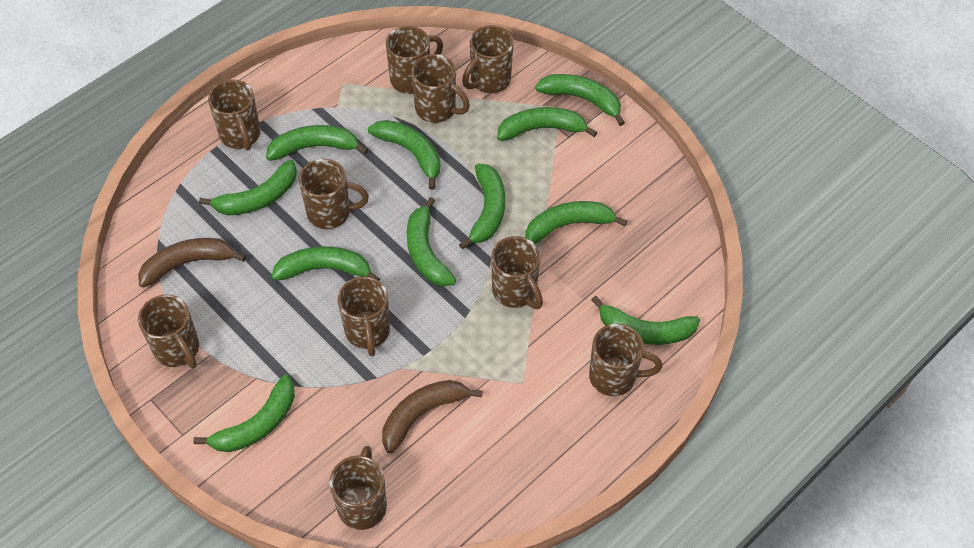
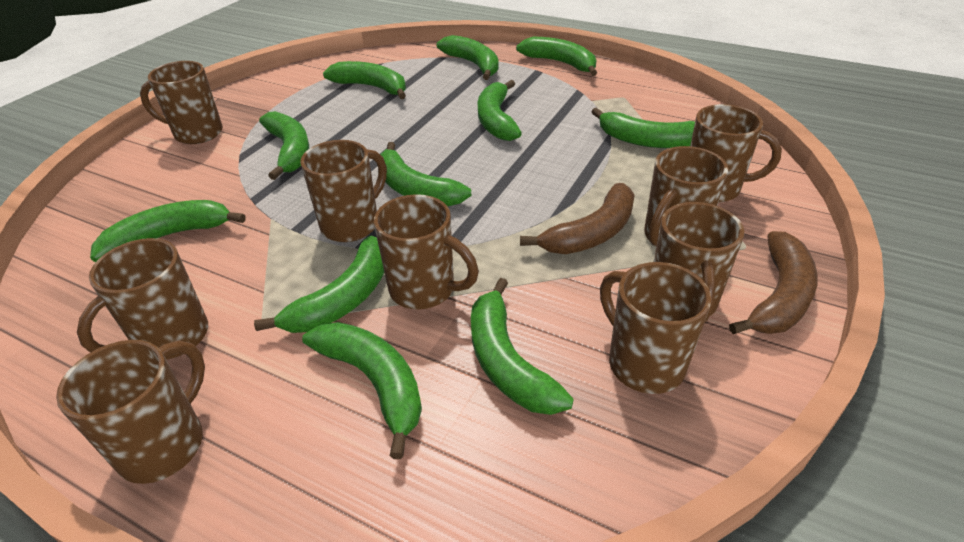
brown mug: 10 -> 9

